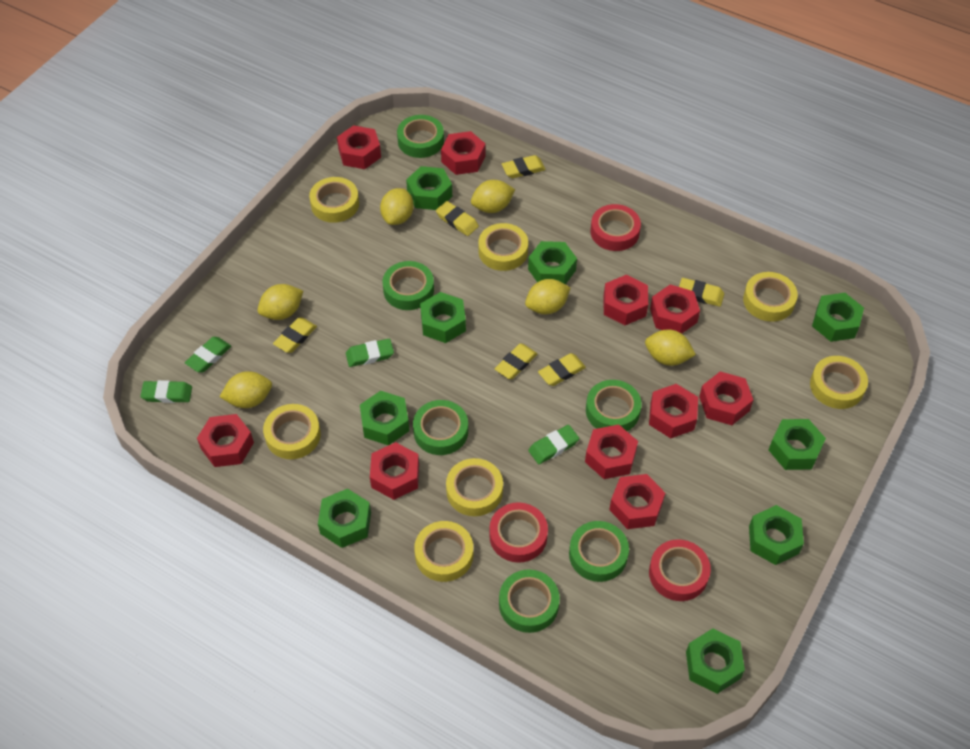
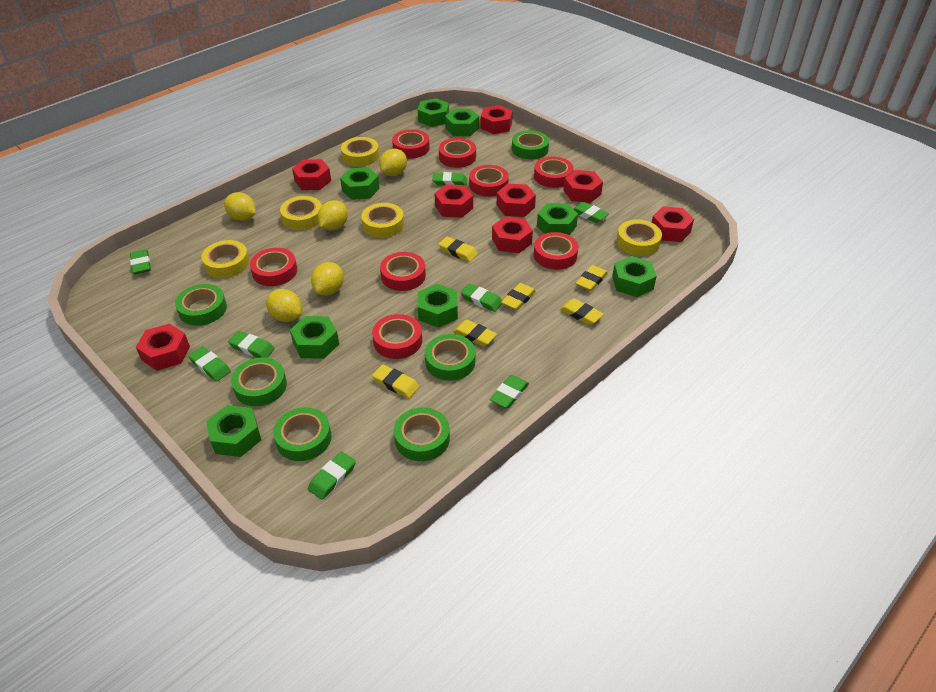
green eraser: 4 -> 8
green nut: 9 -> 8
red nut: 10 -> 8
red tape: 3 -> 8
yellow lemon: 6 -> 5
yellow tape: 7 -> 5

